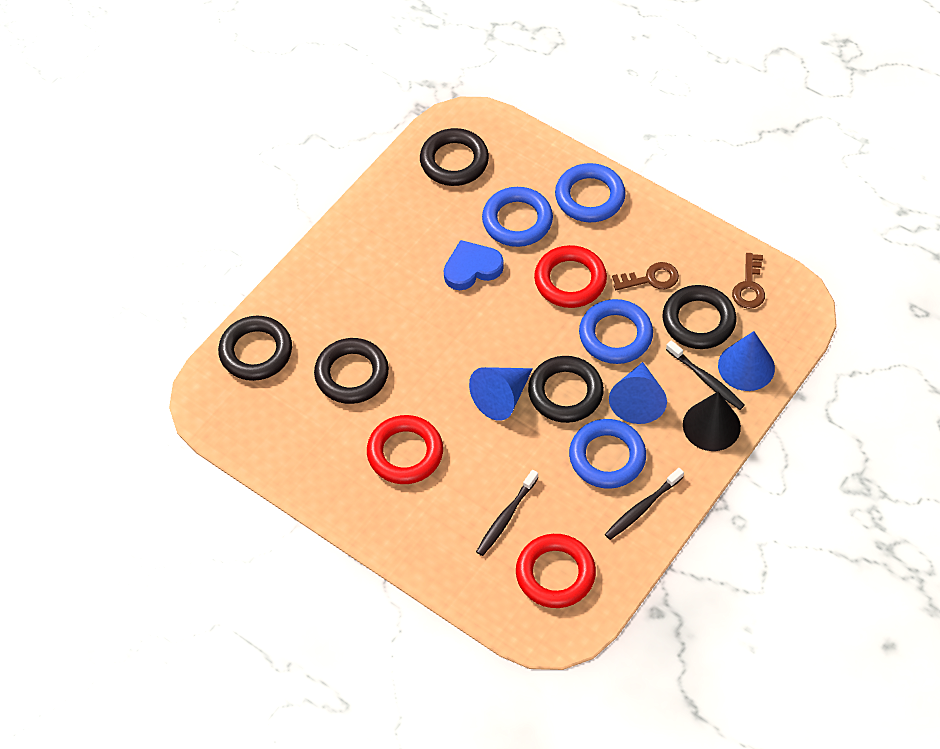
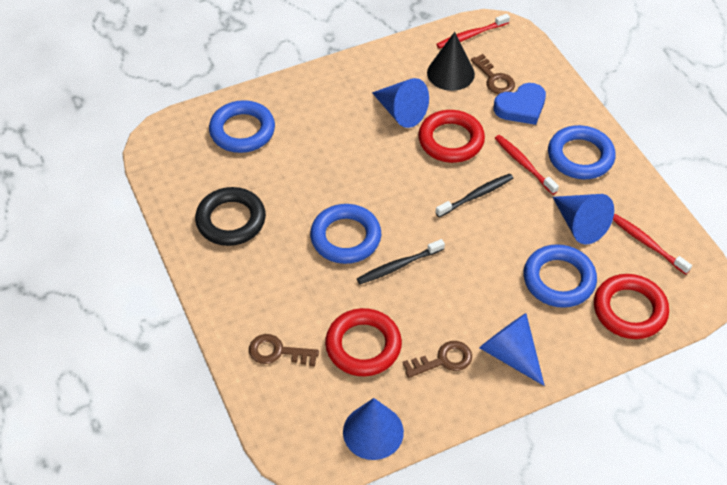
black ring: 5 -> 1
black toothbrush: 3 -> 2
blue cone: 3 -> 4
brown key: 2 -> 3
red toothbrush: 0 -> 3

